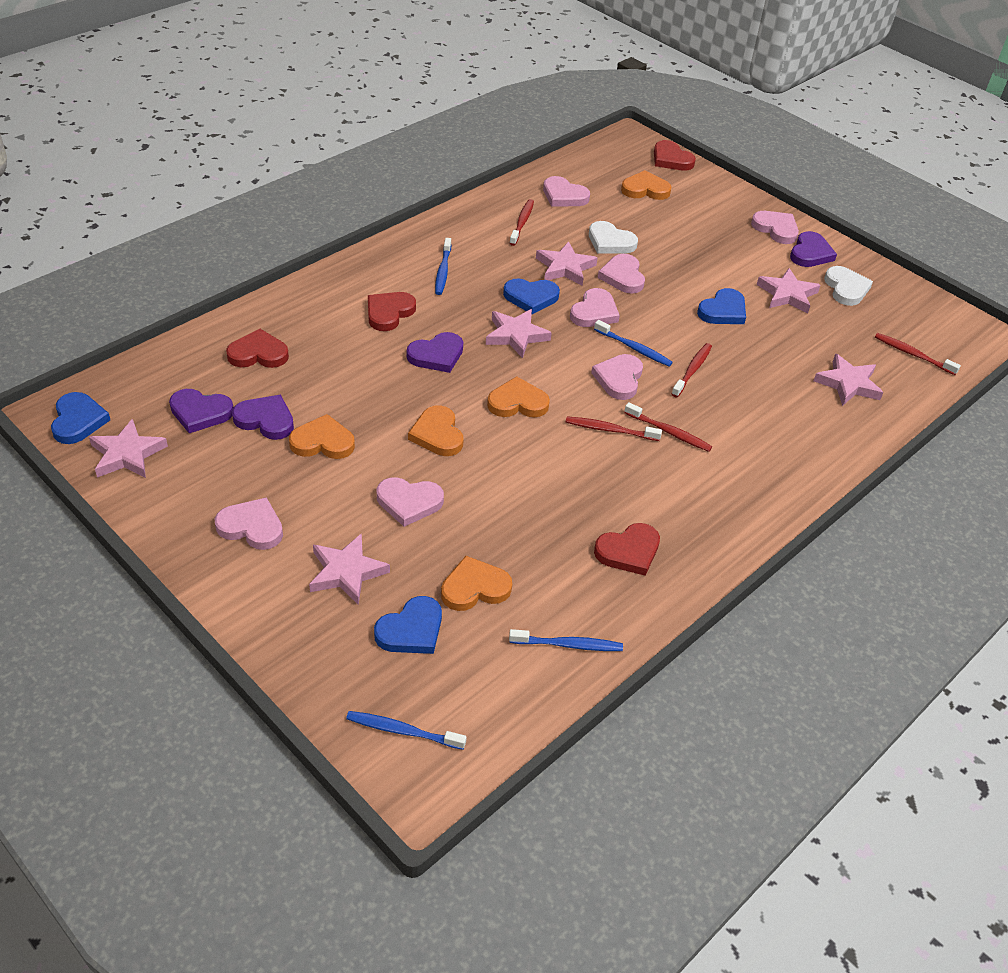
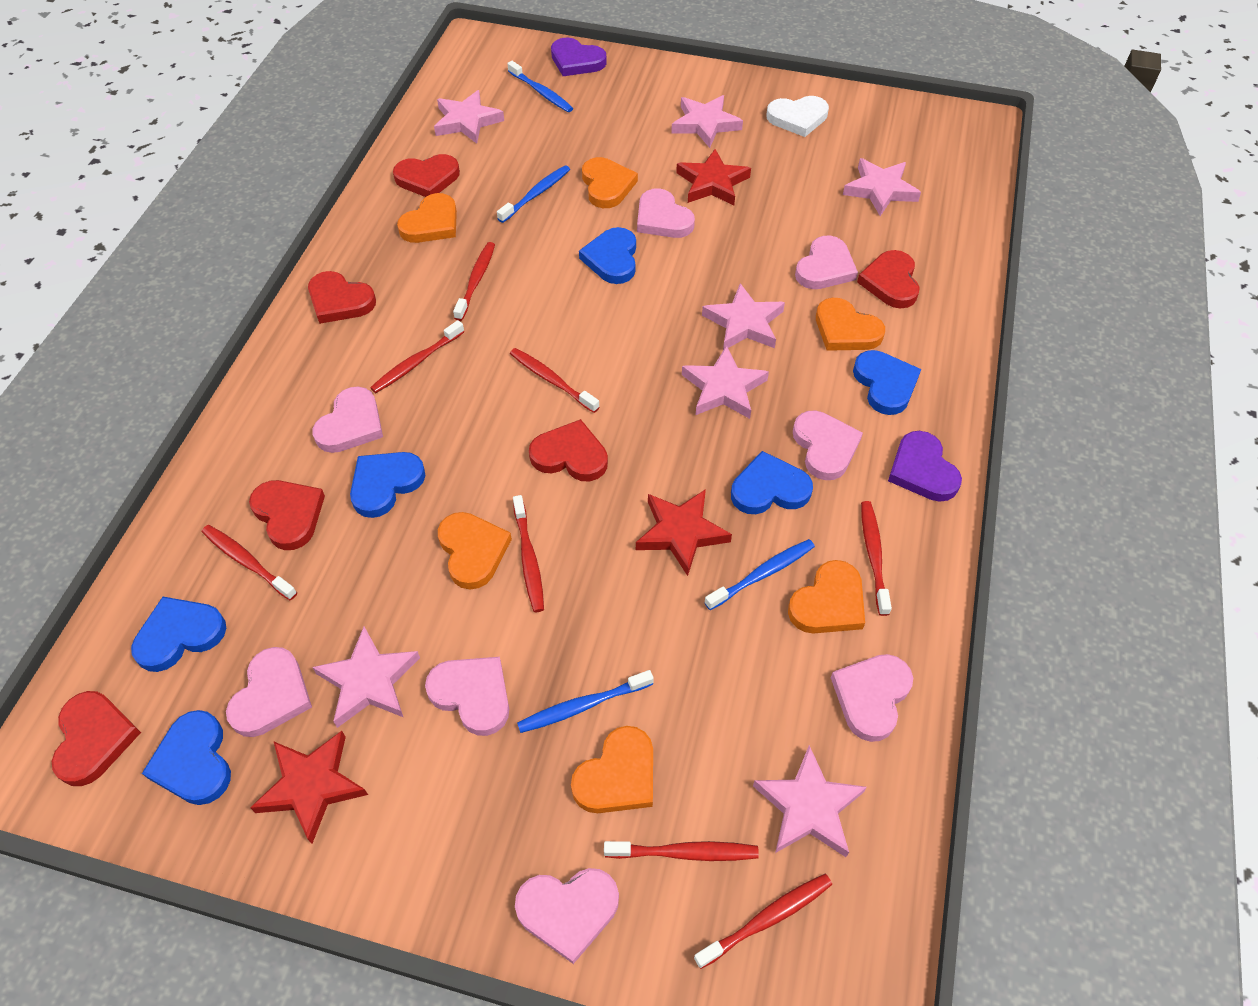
blue heart: 4 -> 6
orange heart: 5 -> 6
pink heart: 7 -> 8
pink star: 6 -> 7
purple heart: 4 -> 2
red heart: 4 -> 6
red star: 0 -> 3
red toothbrush: 5 -> 8
white heart: 2 -> 1

